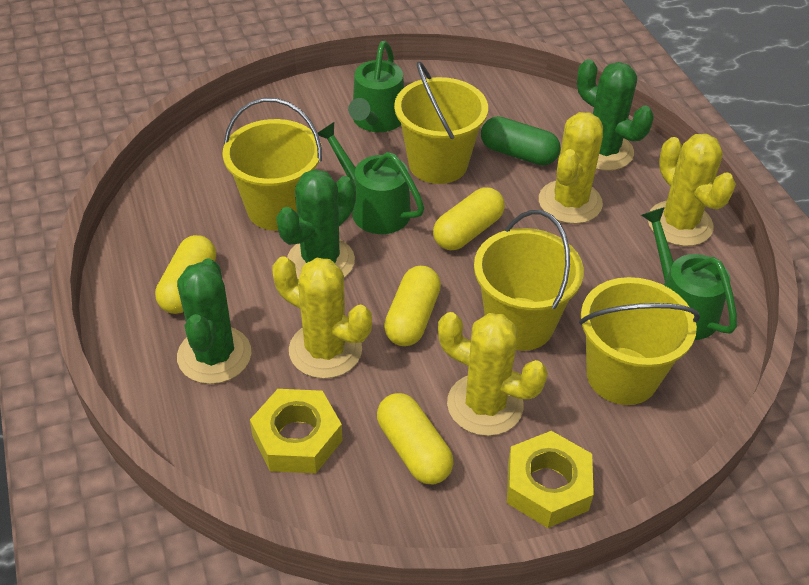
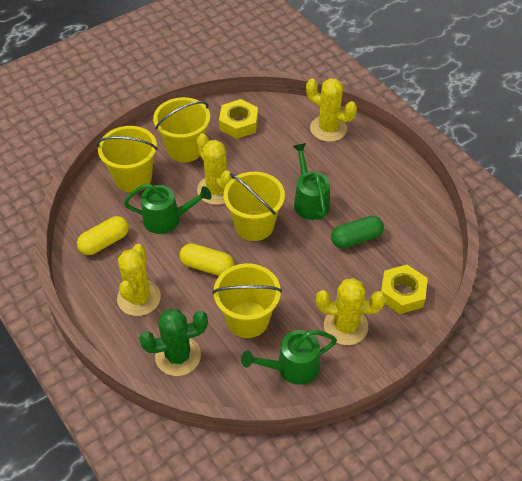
green cactus: 3 -> 1
yellow capsule: 4 -> 2

